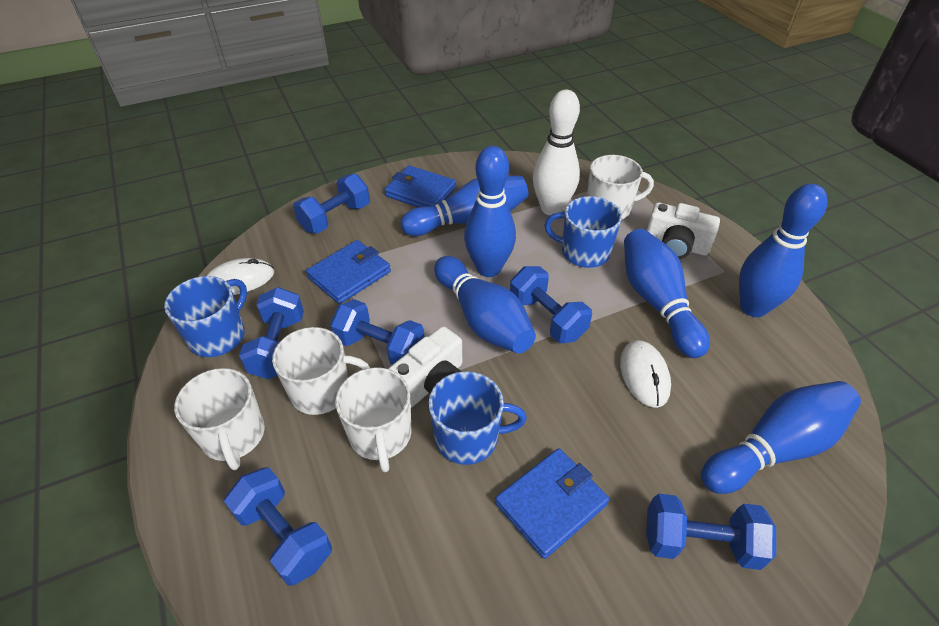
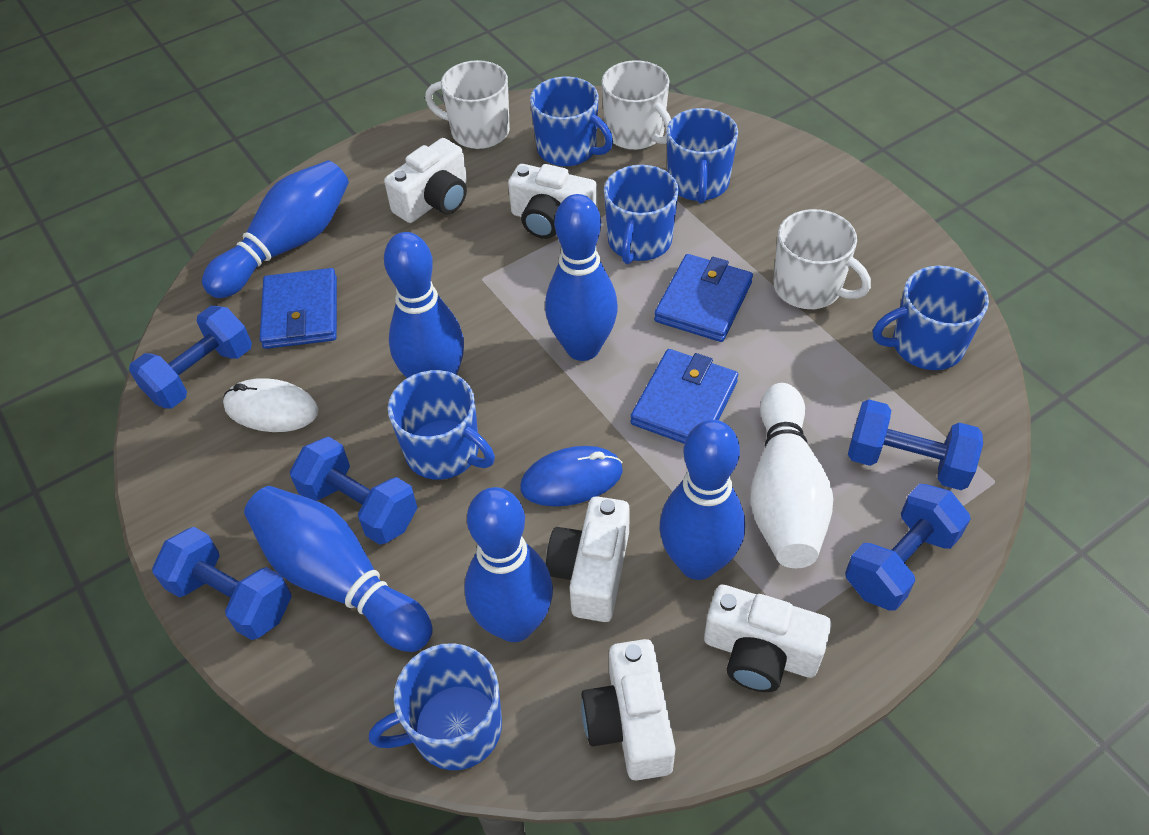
blue dumbbell: 6 -> 5
blue mouse: 0 -> 1
blue mug: 3 -> 6
white camera: 2 -> 5
white mouse: 2 -> 1
white mug: 4 -> 3

